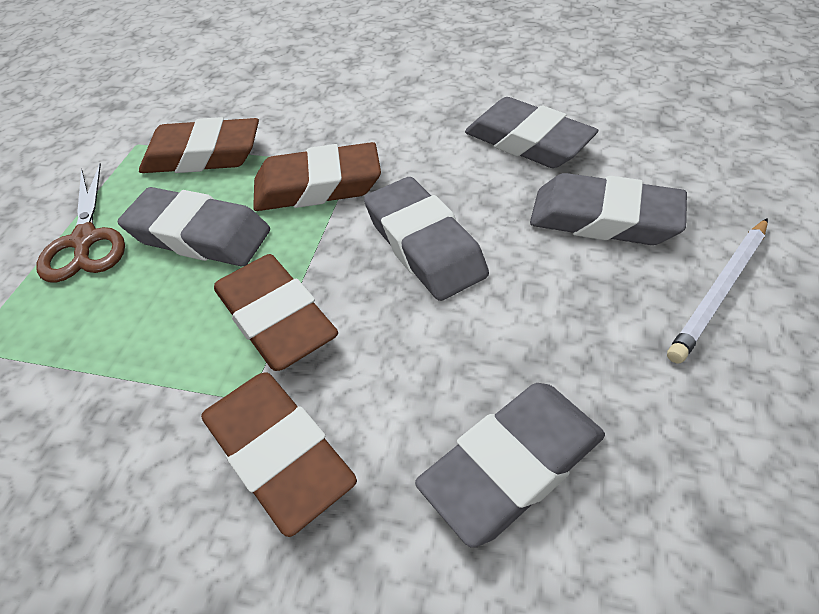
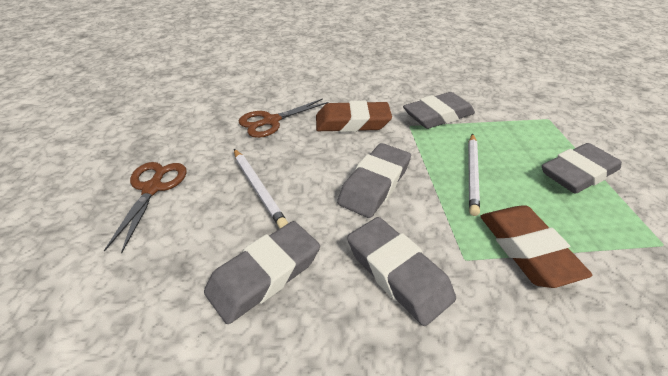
brown eraser: 4 -> 2
brown scissors: 1 -> 2
white pencil: 1 -> 2

